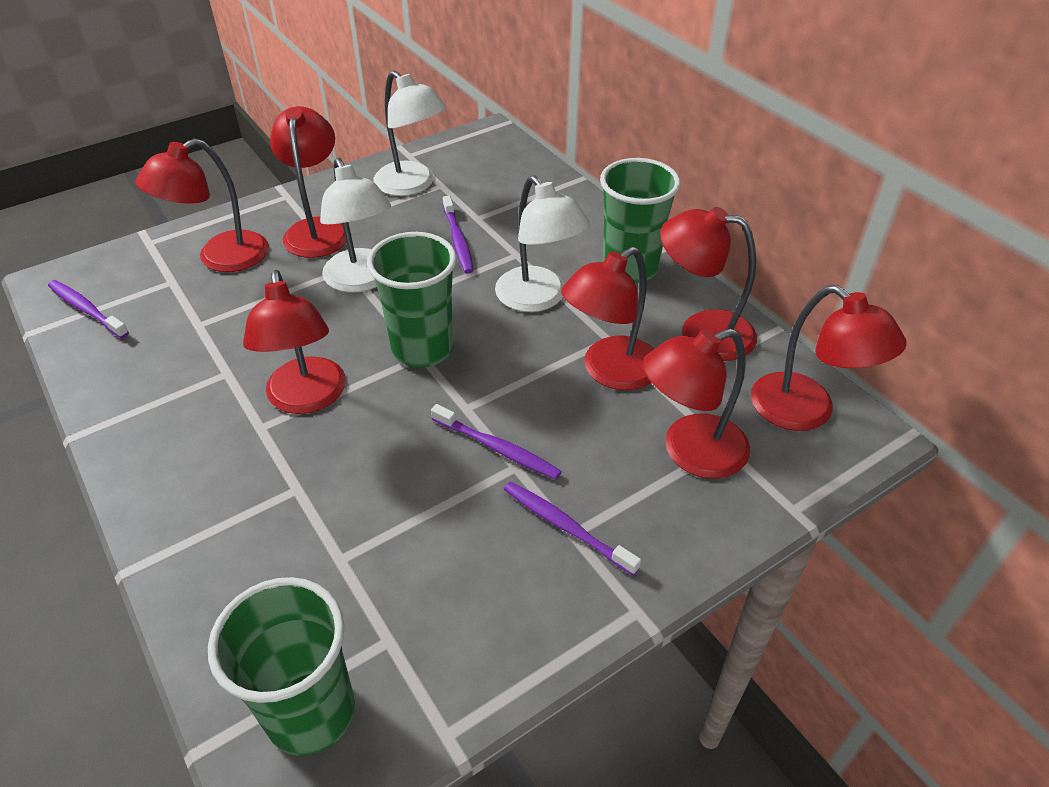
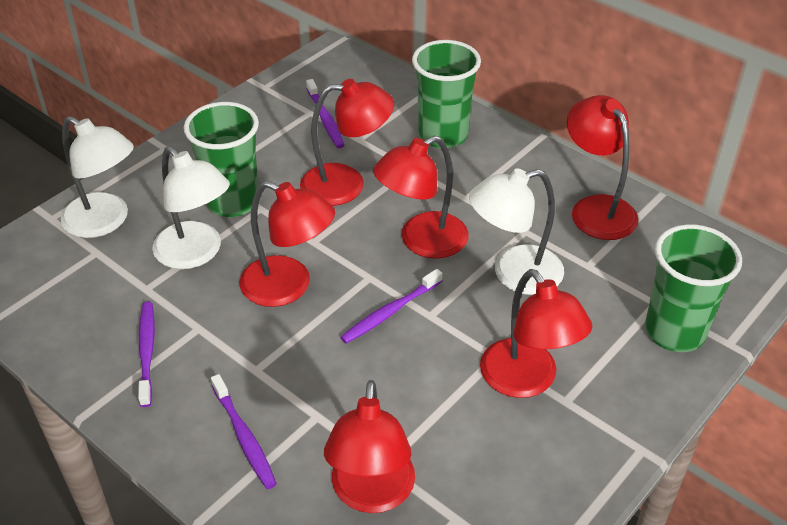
red lamp: 7 -> 6

